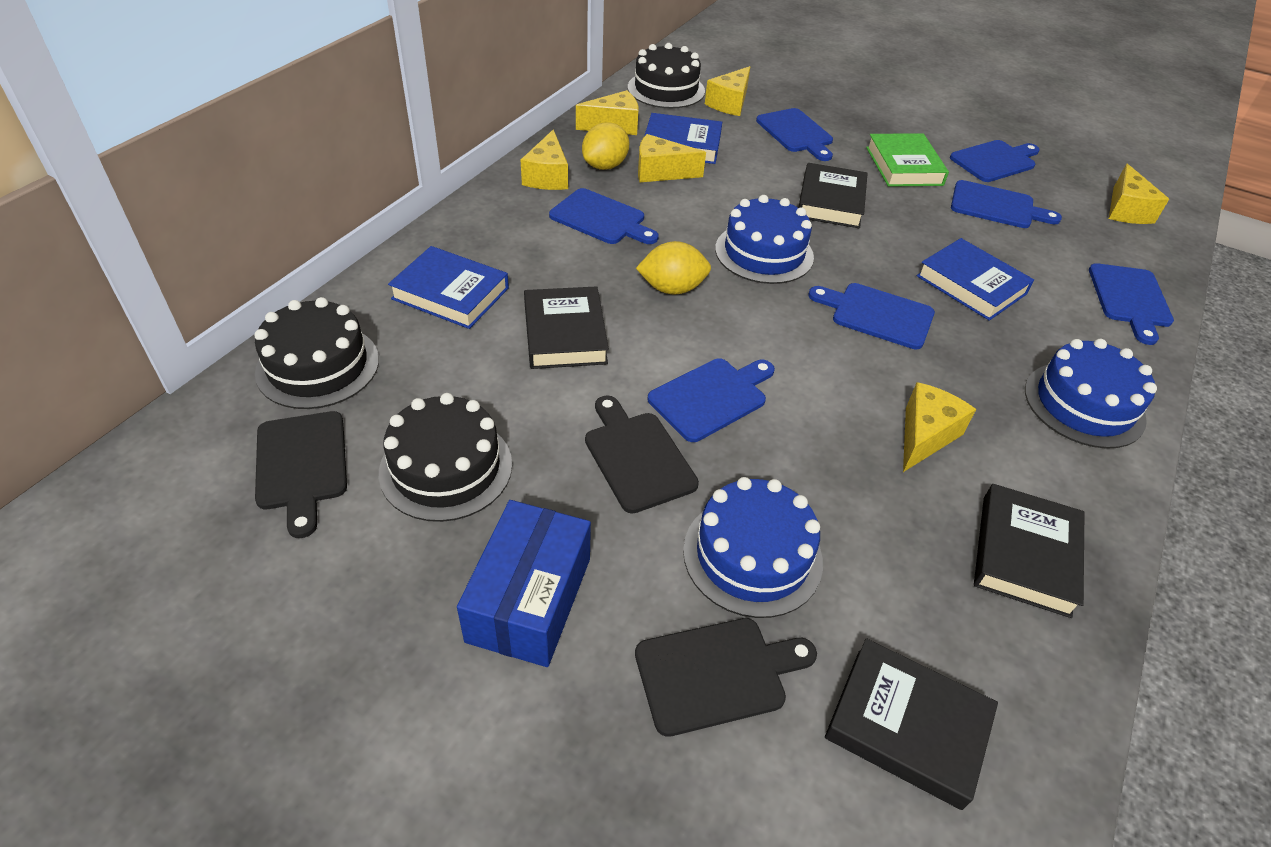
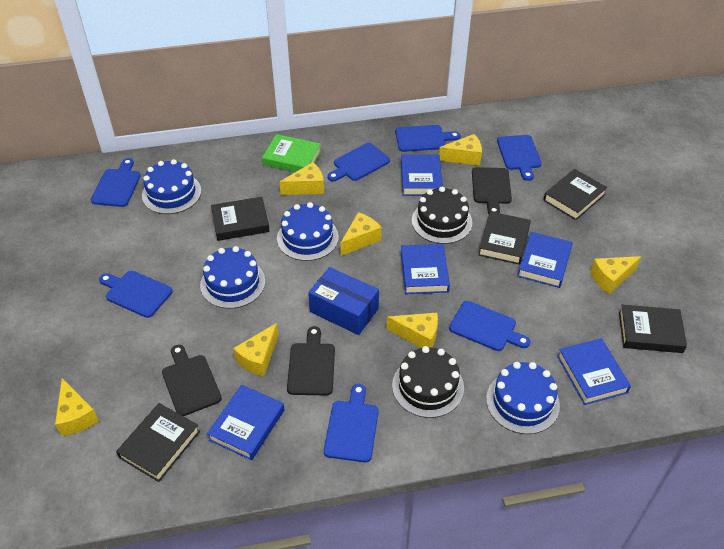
black book: 4 -> 5
black cake: 3 -> 2
blue book: 3 -> 5
blue cake: 3 -> 4
yellow cheese: 6 -> 7
yellow lemon: 2 -> 0

